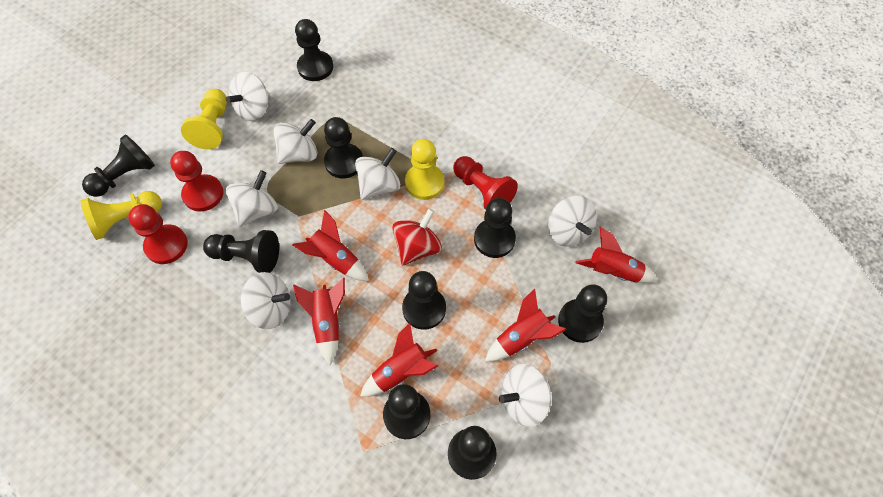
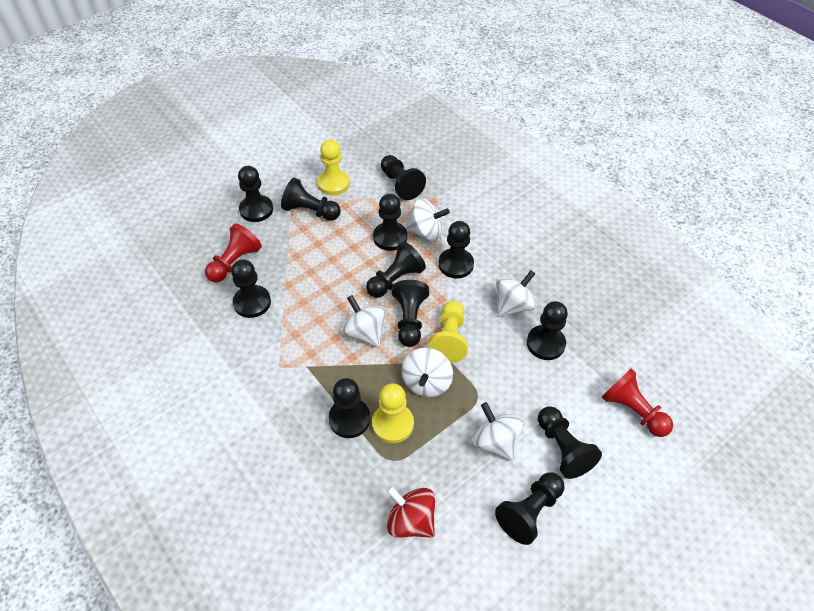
black pawn: 9 -> 12
red pawn: 3 -> 2
red rocket: 5 -> 0
white spinning top: 7 -> 5

